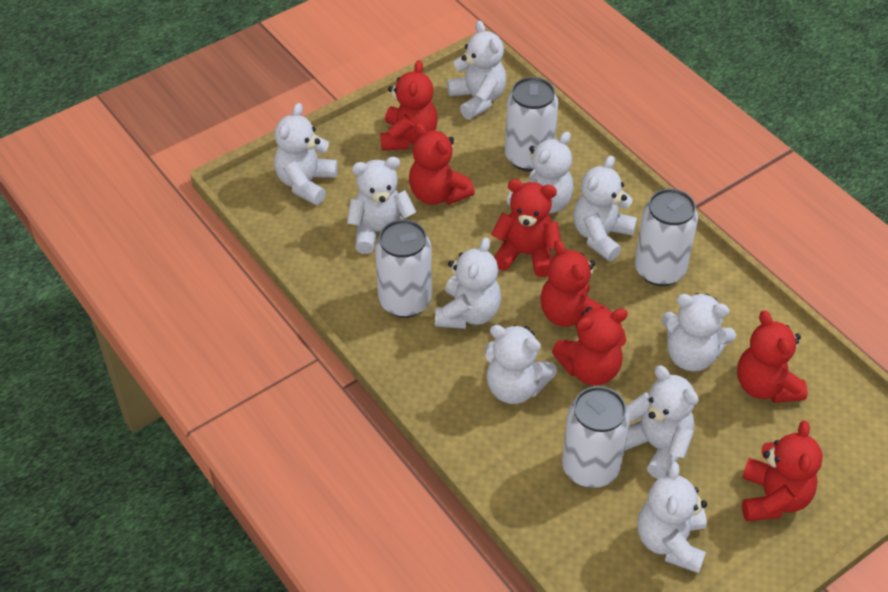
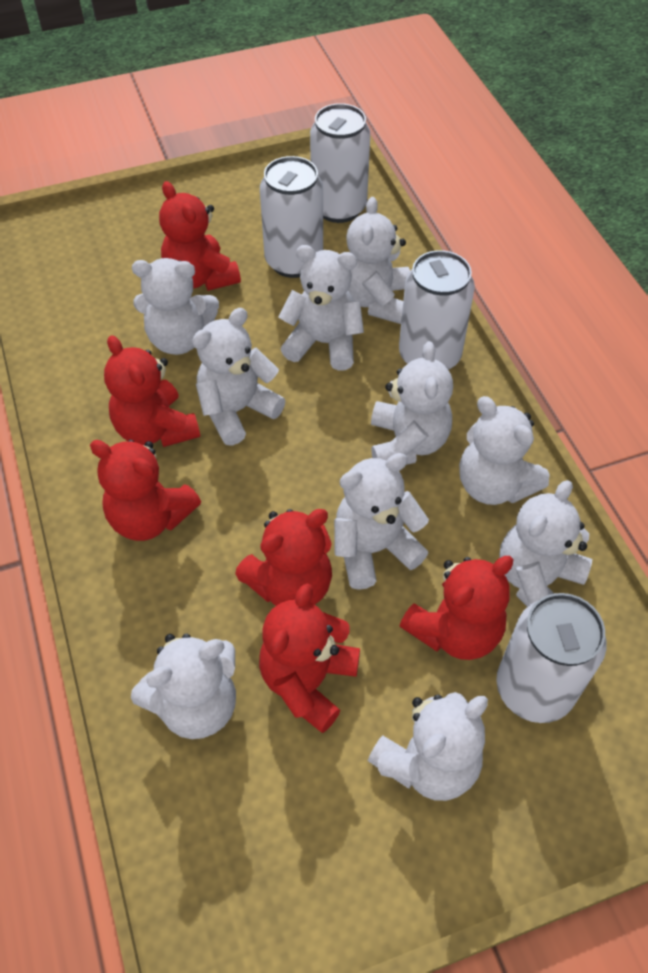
red teddy bear: 7 -> 6

